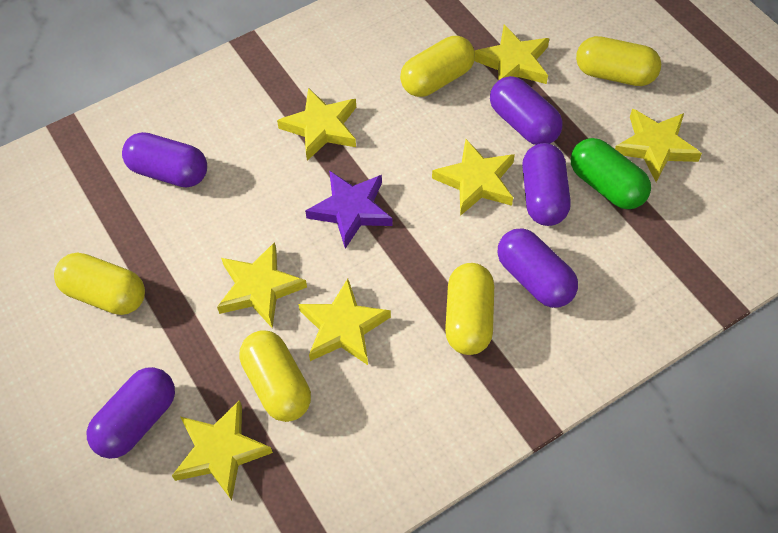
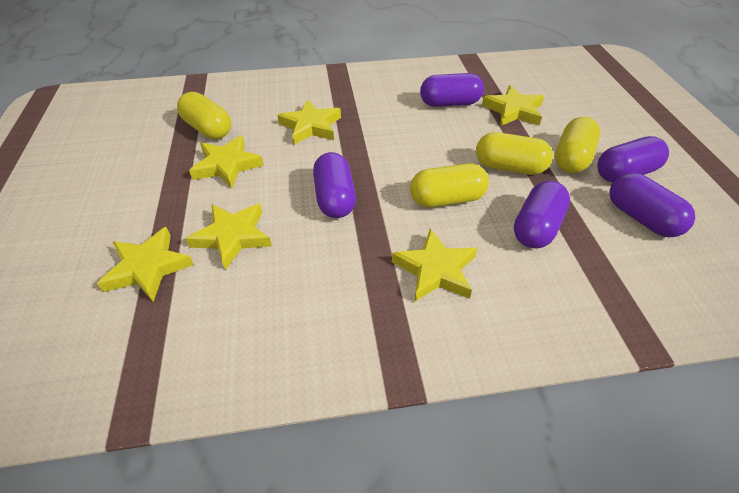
green capsule: 1 -> 0
purple star: 1 -> 0
yellow capsule: 5 -> 4
yellow star: 7 -> 6

